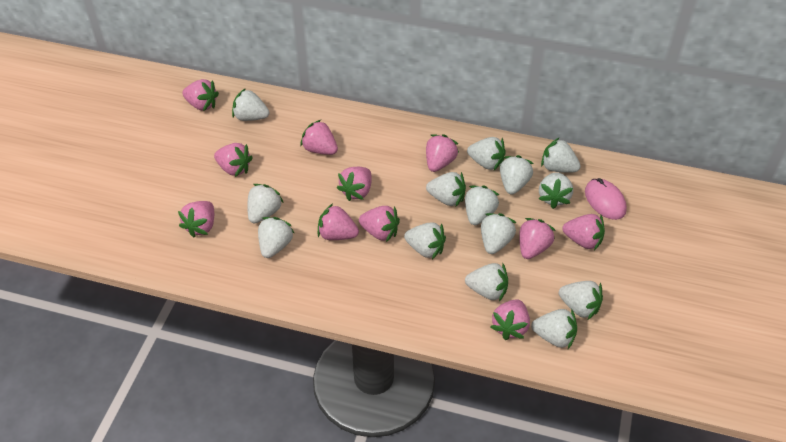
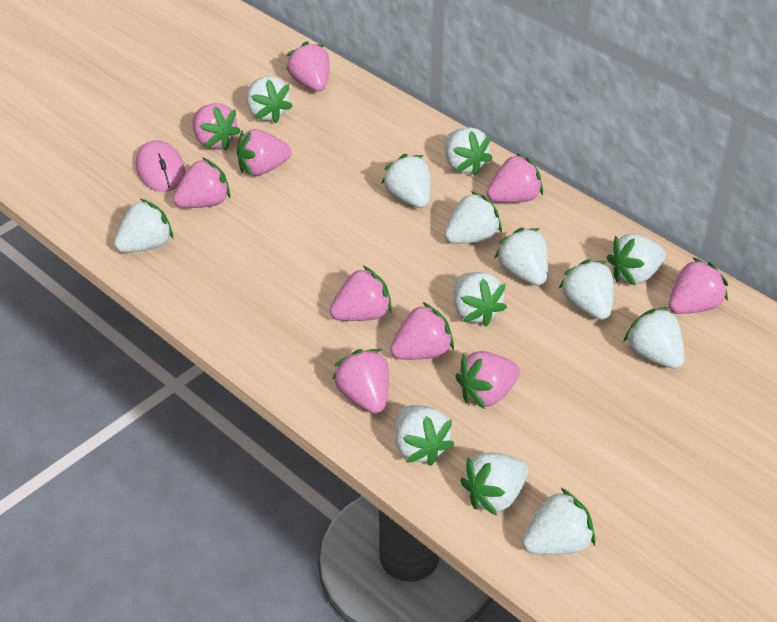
pink strawberry: 11 -> 10
white strawberry: 14 -> 13

